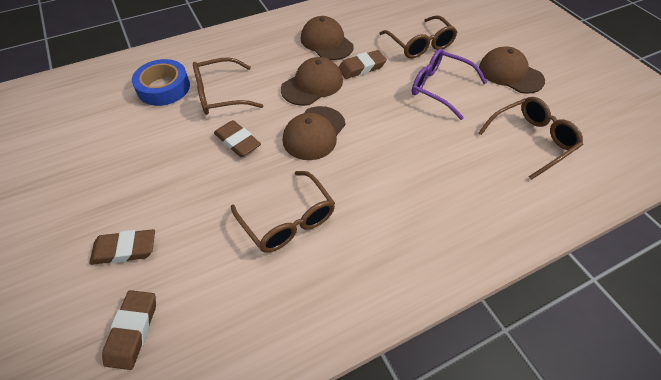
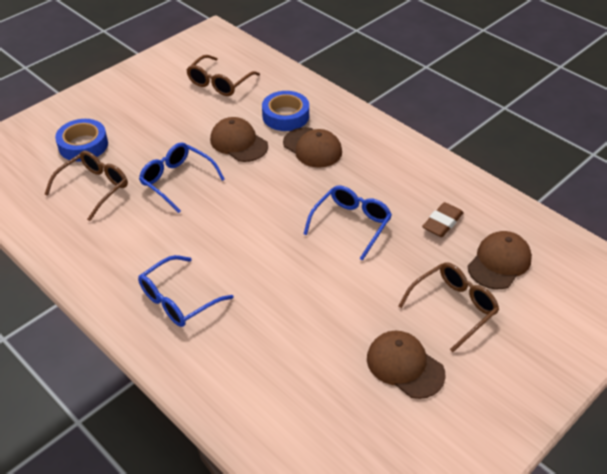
blue glasses: 0 -> 3
blue tape: 1 -> 2
brown eraser: 4 -> 1
brown glasses: 4 -> 3
purple glasses: 1 -> 0

